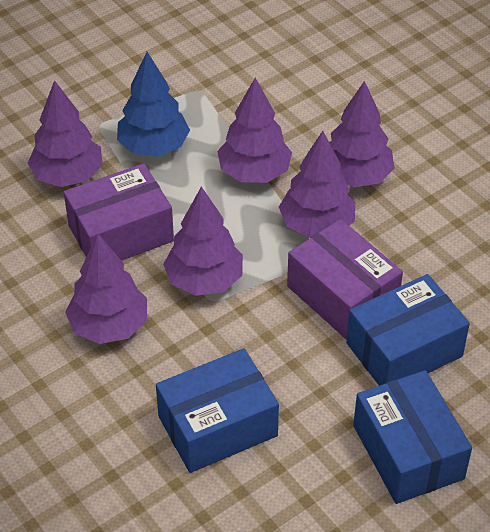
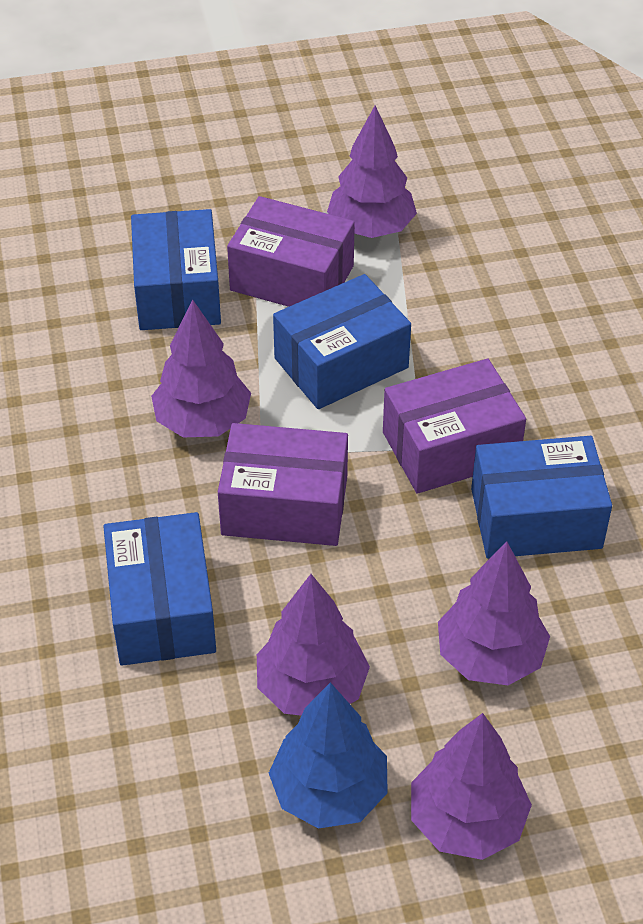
blue box: 3 -> 4
purple box: 2 -> 3
purple tree: 6 -> 5

